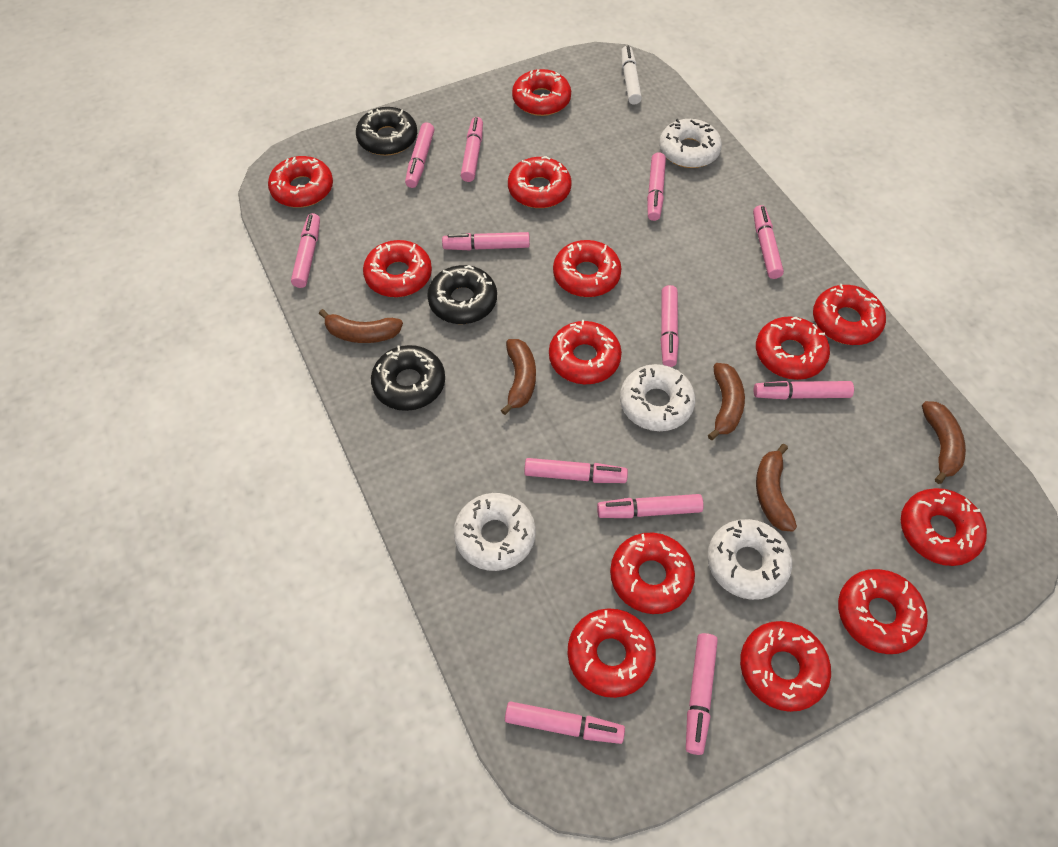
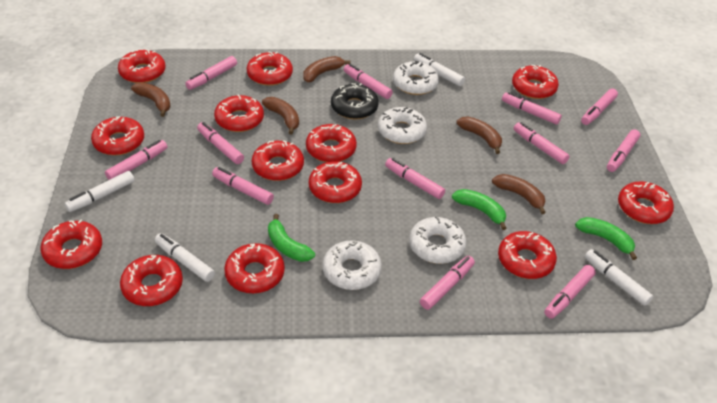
black donut: 3 -> 1
green banana: 0 -> 3
white marker: 1 -> 4

